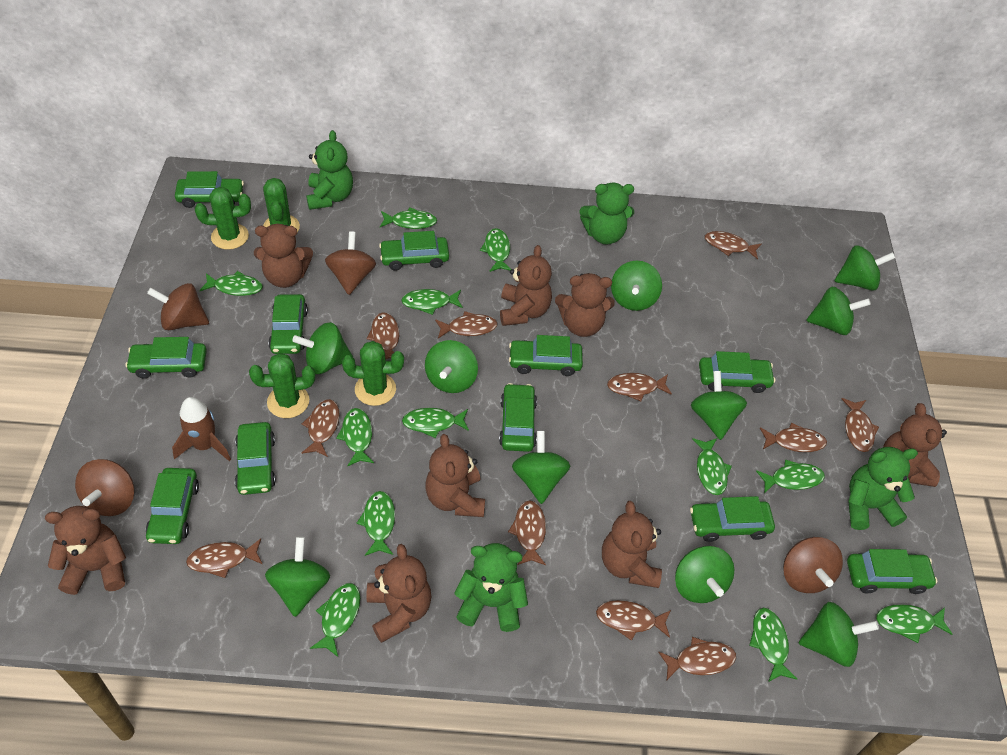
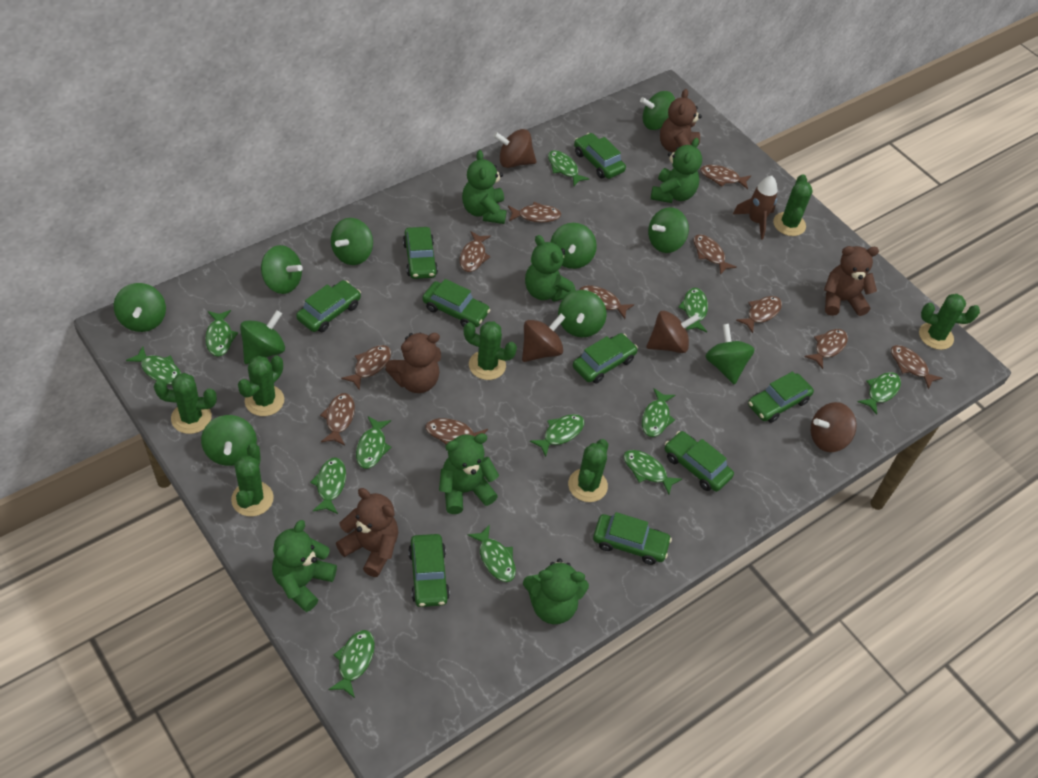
brown teddy bear: 8 -> 4
green cactus: 4 -> 7
green car: 11 -> 9
green teddy bear: 4 -> 6

